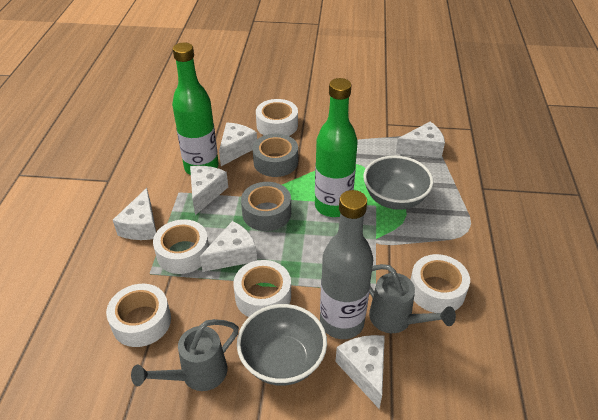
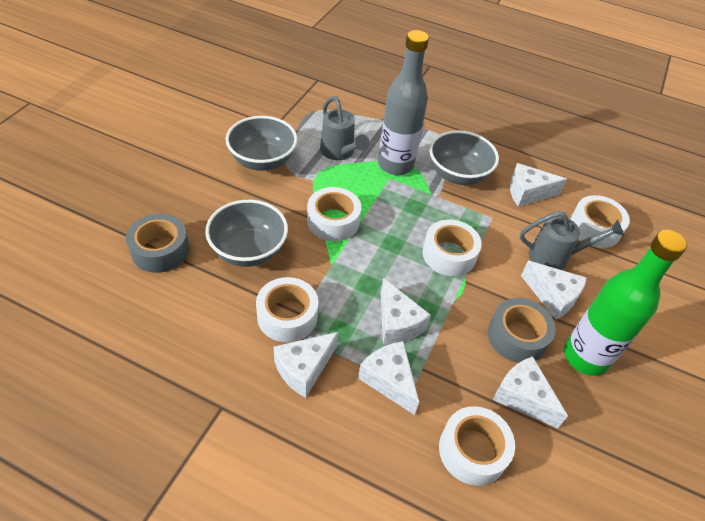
green bottle: 2 -> 1
grey bowl: 2 -> 3

